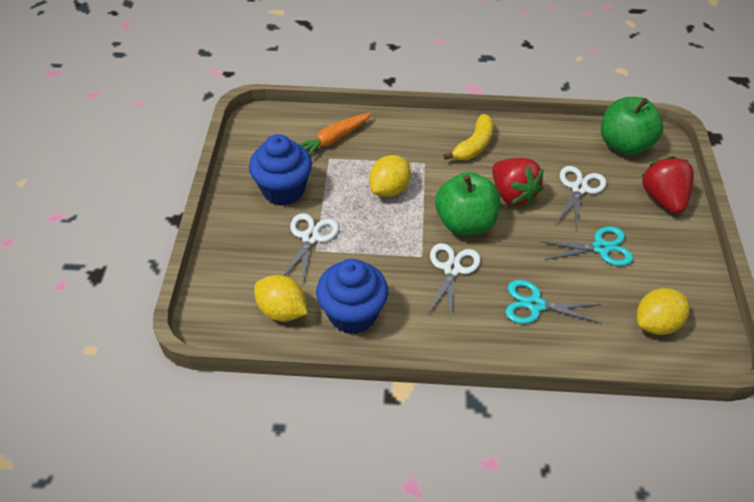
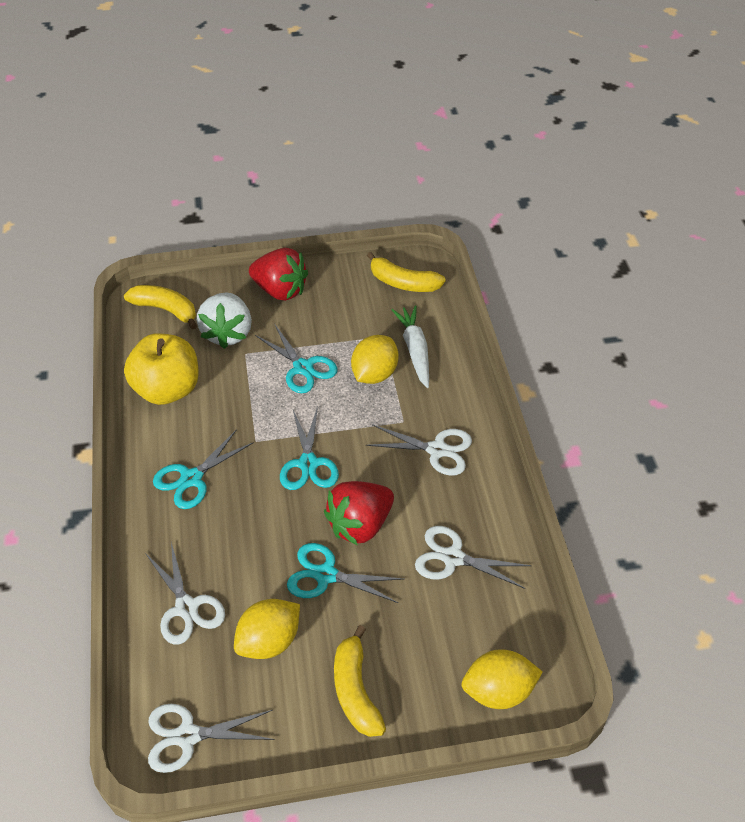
blue cupcake: 2 -> 0
green apple: 2 -> 0
orange carrot: 1 -> 0
turquoise scissors: 2 -> 4
white carrot: 0 -> 1
white scissors: 3 -> 4
white strawberry: 0 -> 1
yellow apple: 0 -> 1
yellow banana: 1 -> 3

